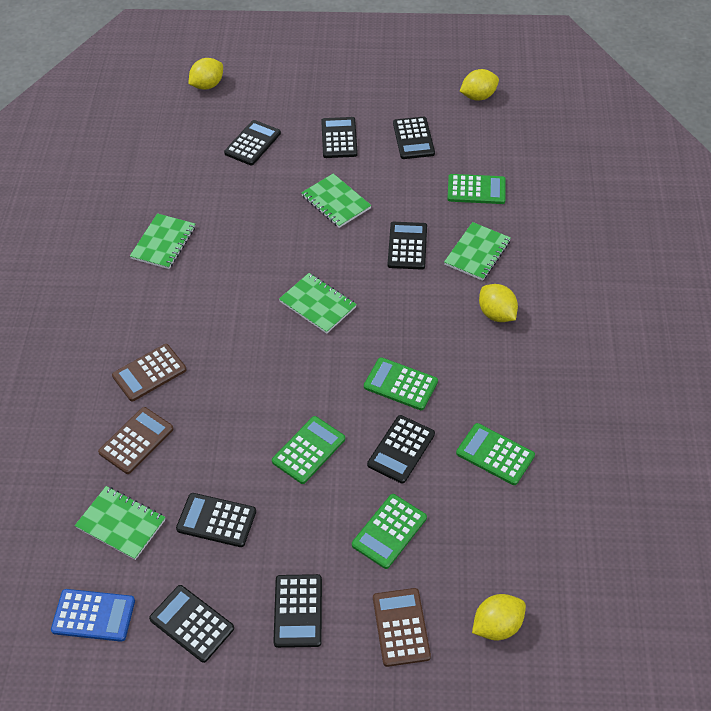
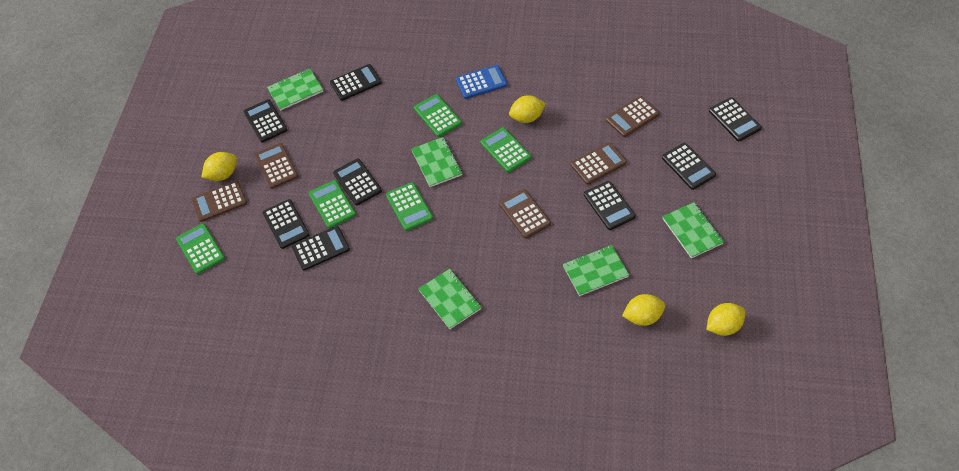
brown calculator: 3 -> 5

